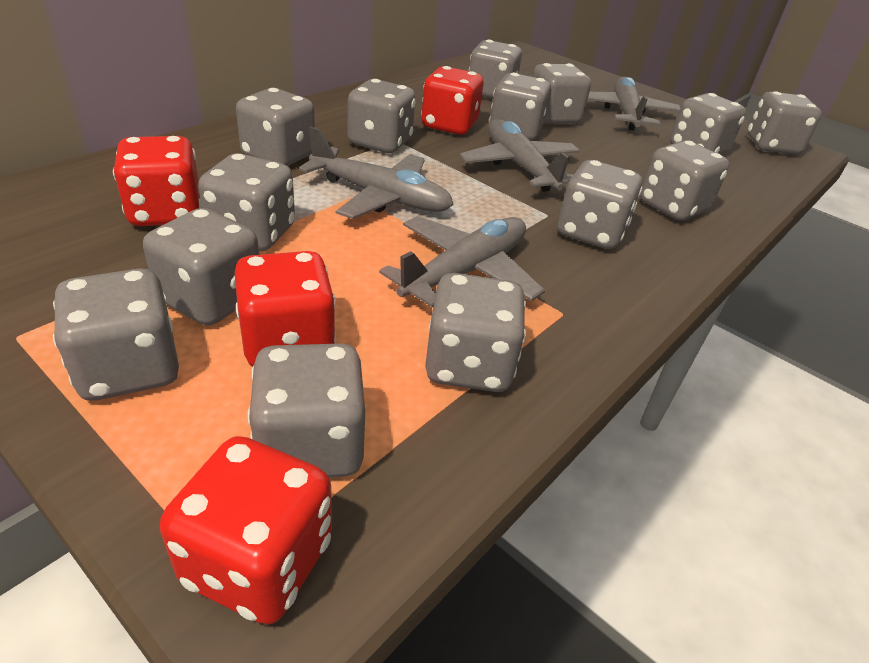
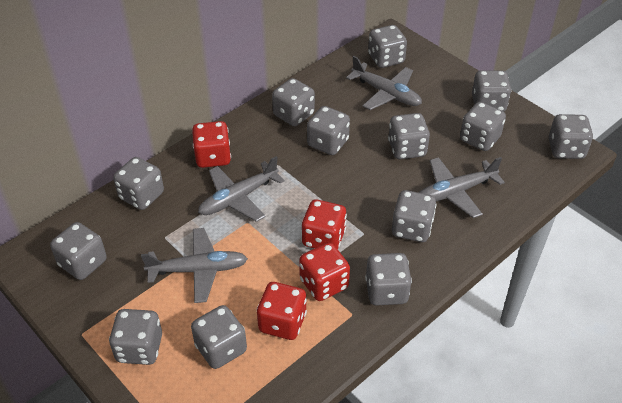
grey dice: 14 -> 13

